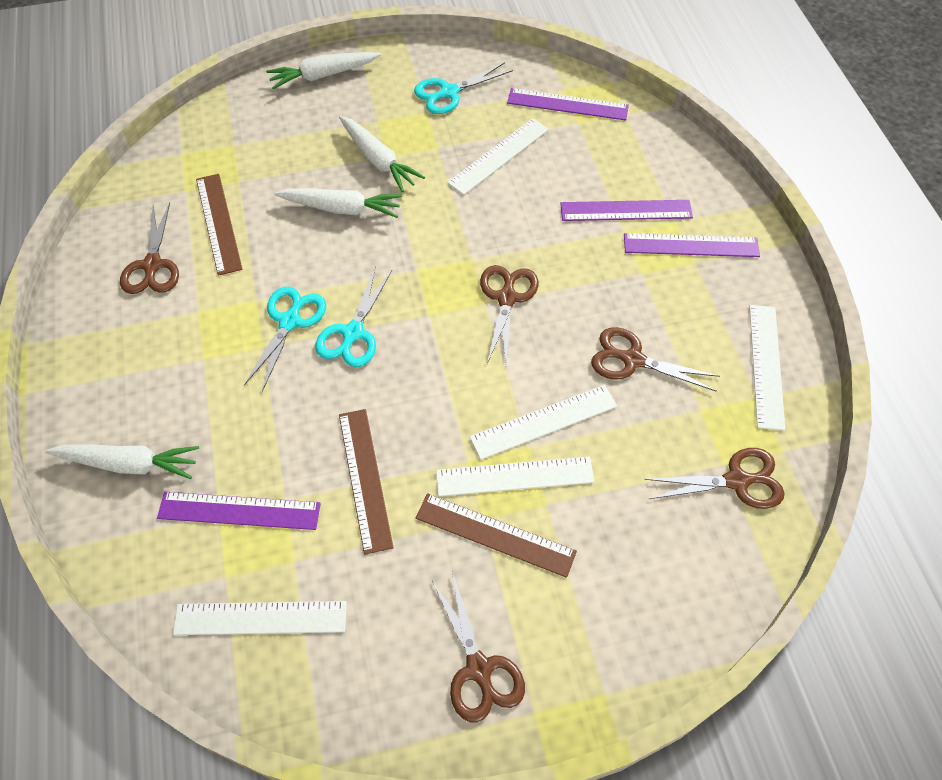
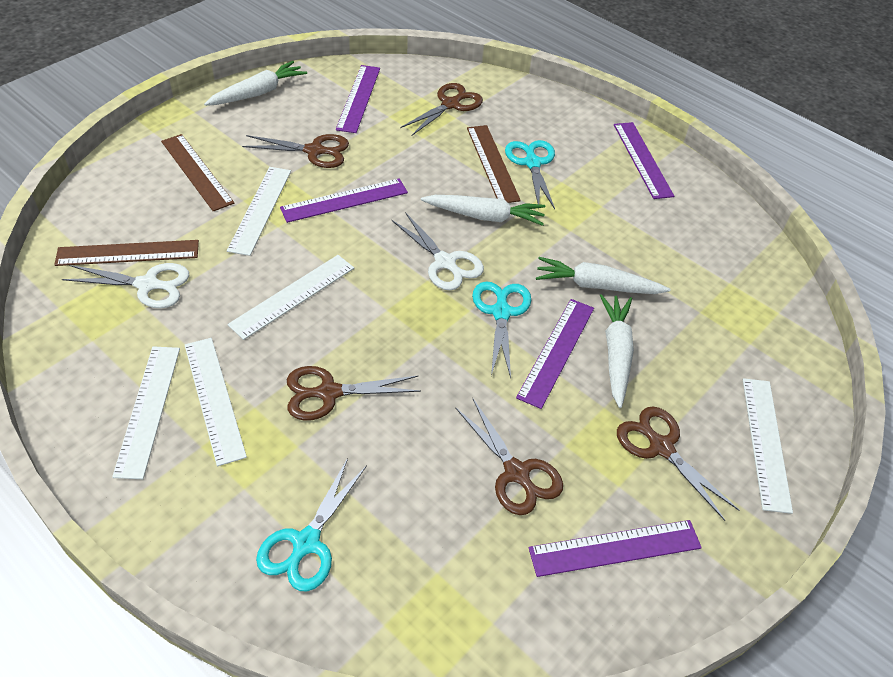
purple ruler: 4 -> 5
white scissors: 0 -> 2

